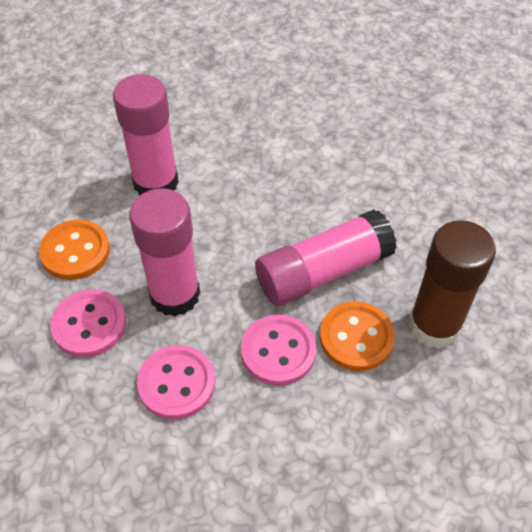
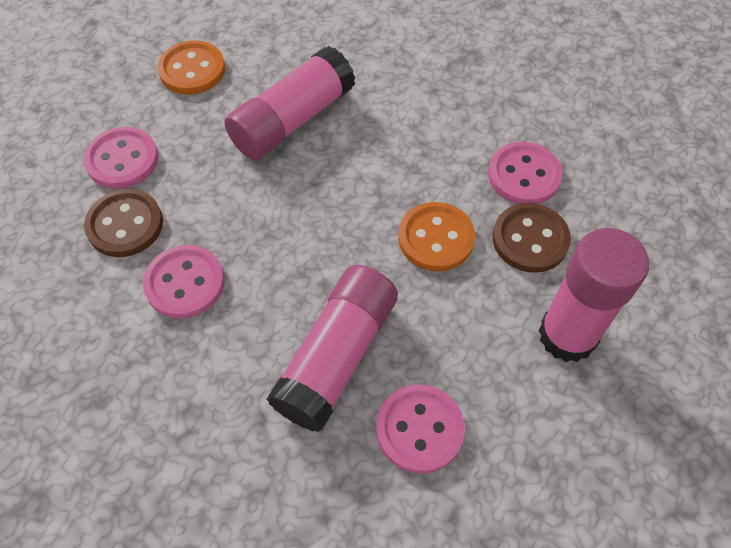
brown button: 0 -> 2
brown glue stick: 1 -> 0
pink button: 3 -> 4

